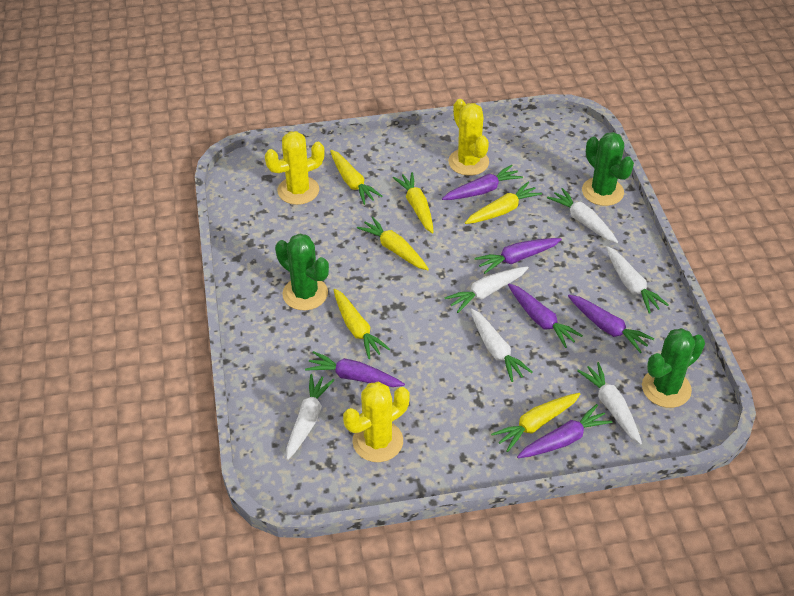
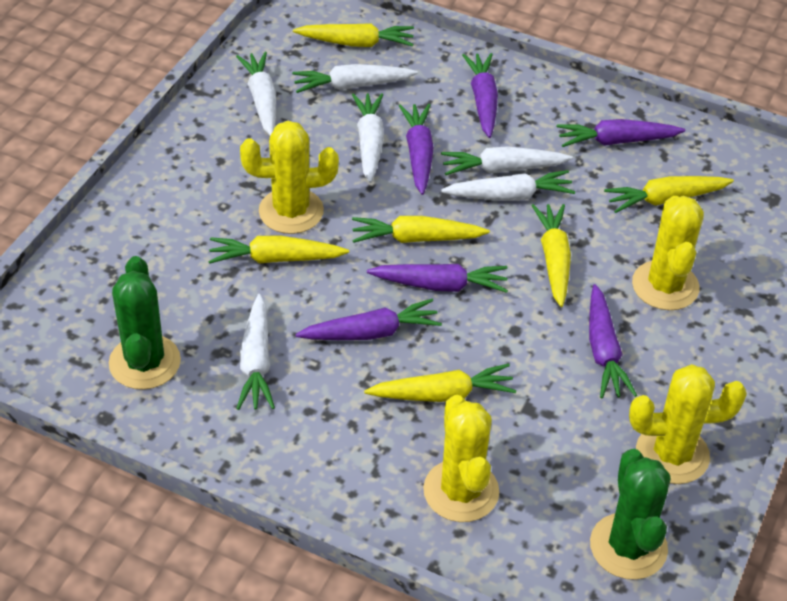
green cactus: 3 -> 2
yellow cactus: 3 -> 4

